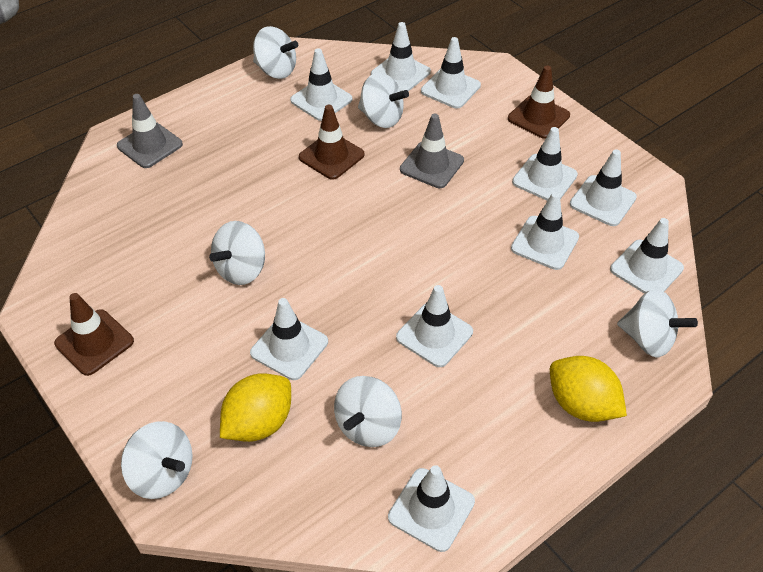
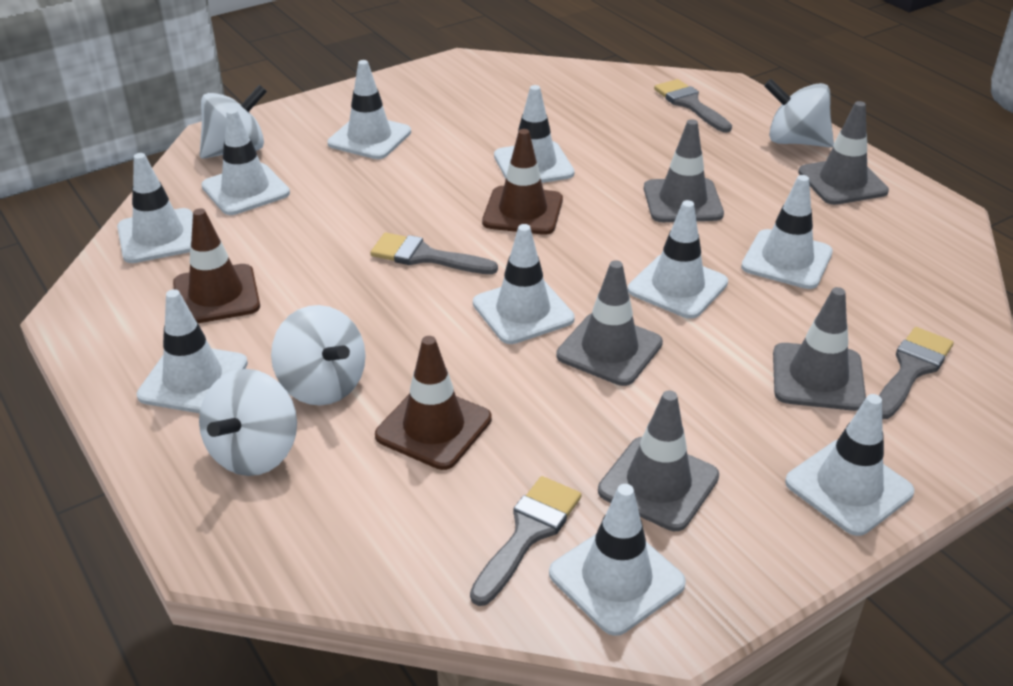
grey brush: 0 -> 4
grey traffic cone: 2 -> 5
white spinning top: 6 -> 4
yellow lemon: 2 -> 0

